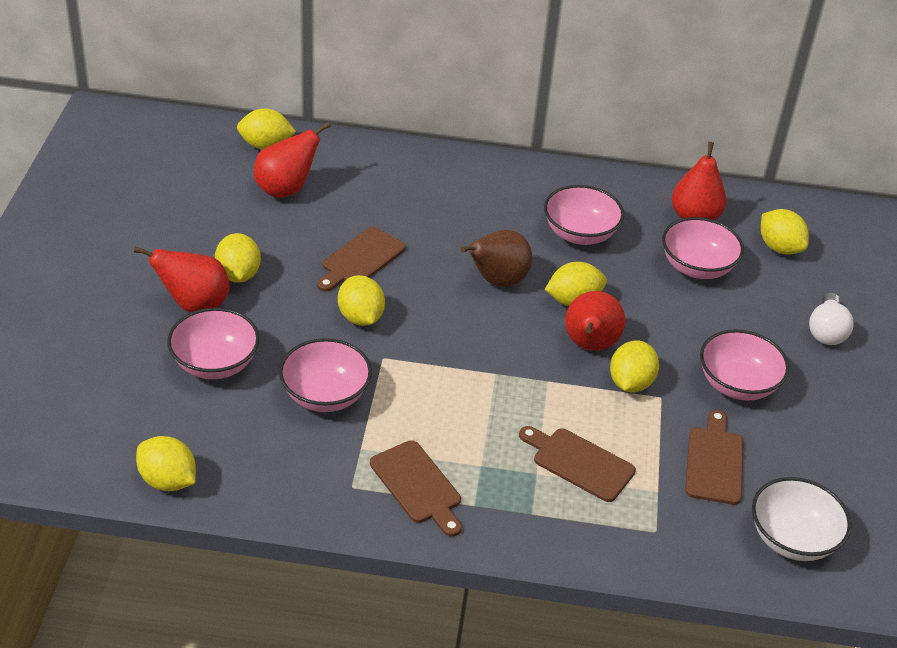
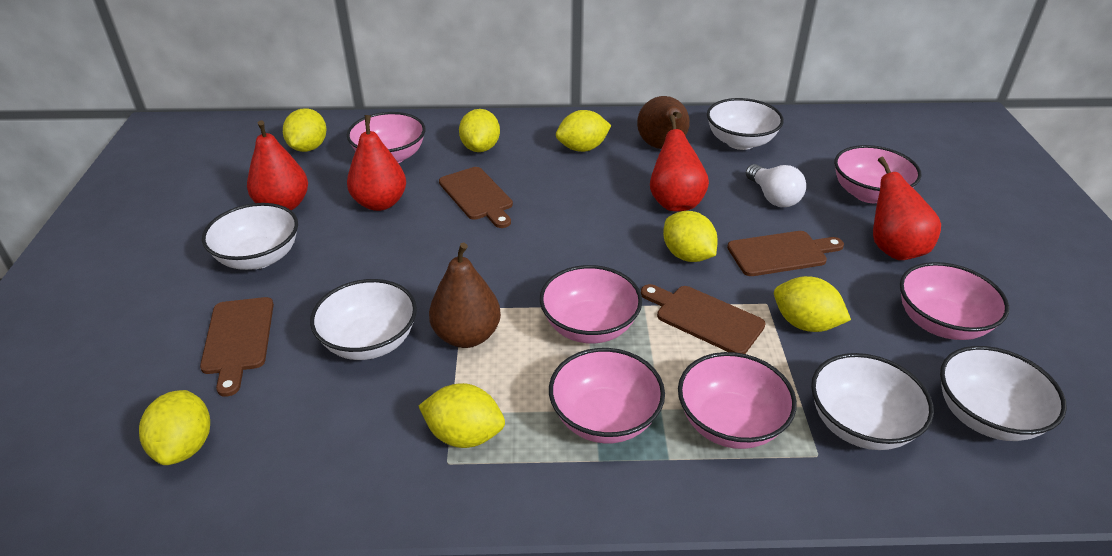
brown pear: 1 -> 2
pink bowl: 5 -> 6
white bowl: 1 -> 5

